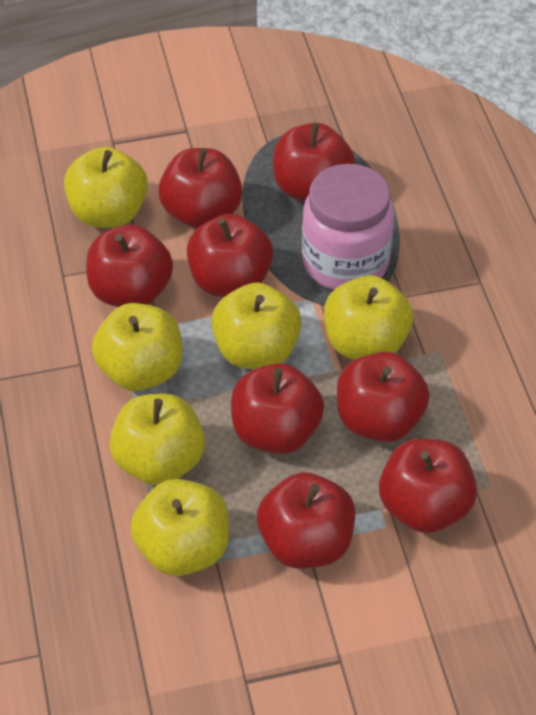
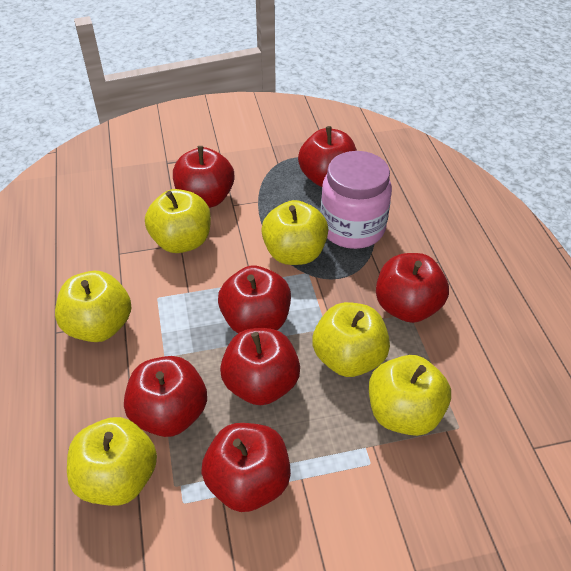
red apple: 8 -> 7

